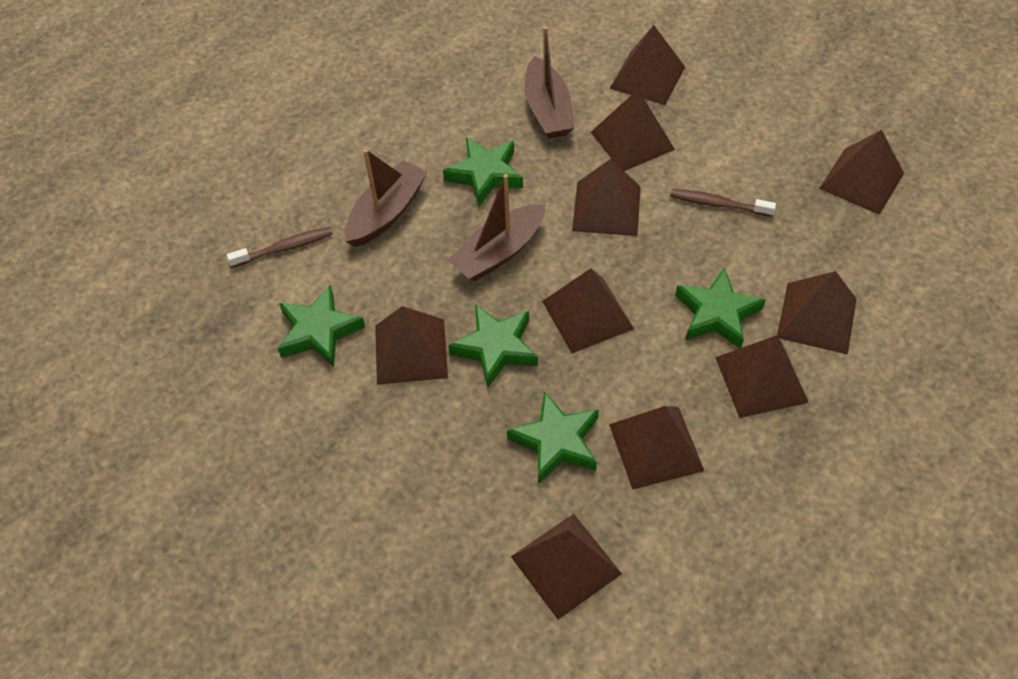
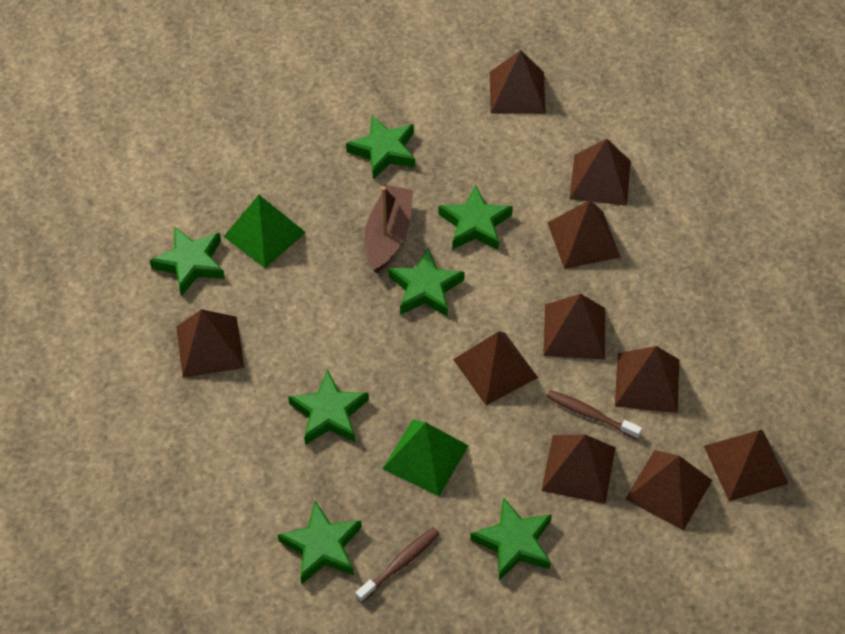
brown boat: 3 -> 1
green pyramid: 0 -> 2
green star: 5 -> 7

